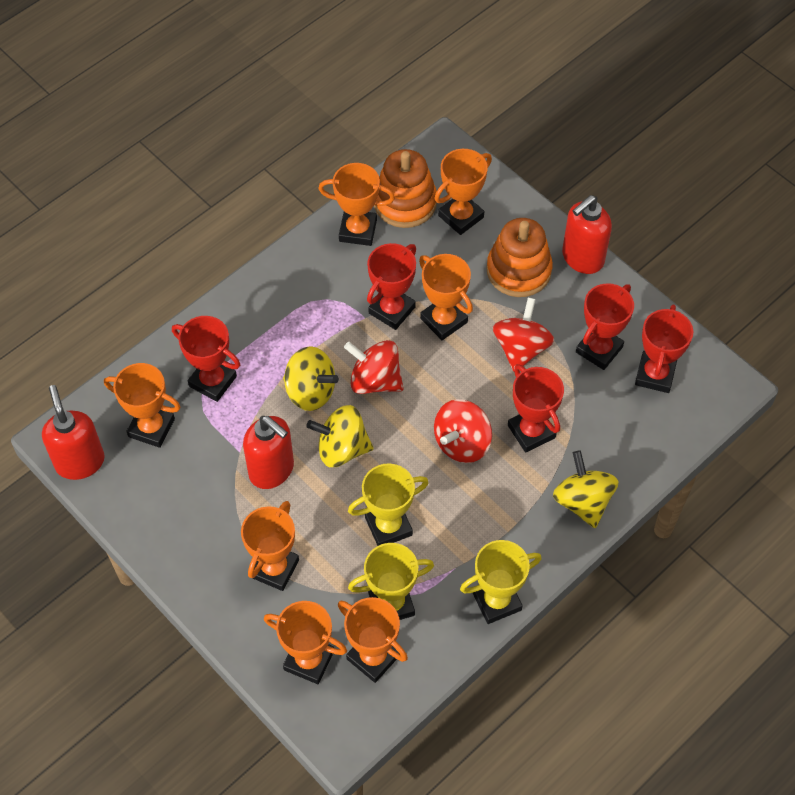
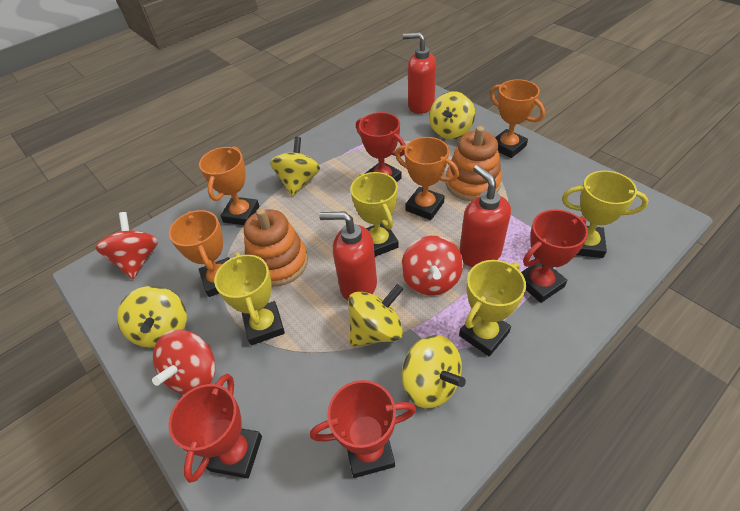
orange trophy: 7 -> 4
red trophy: 5 -> 4
yellow spinning top: 3 -> 5
yellow trophy: 3 -> 4

